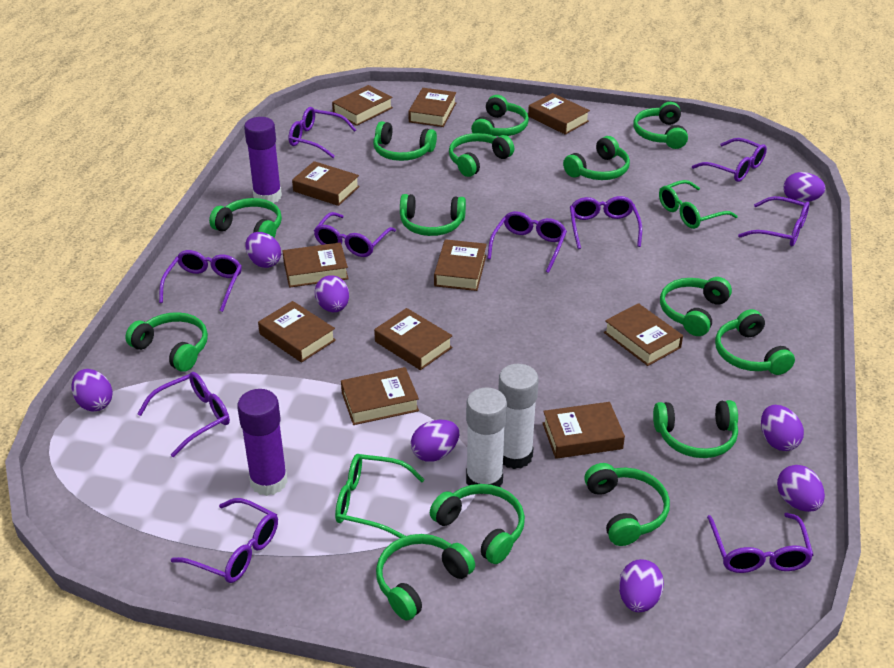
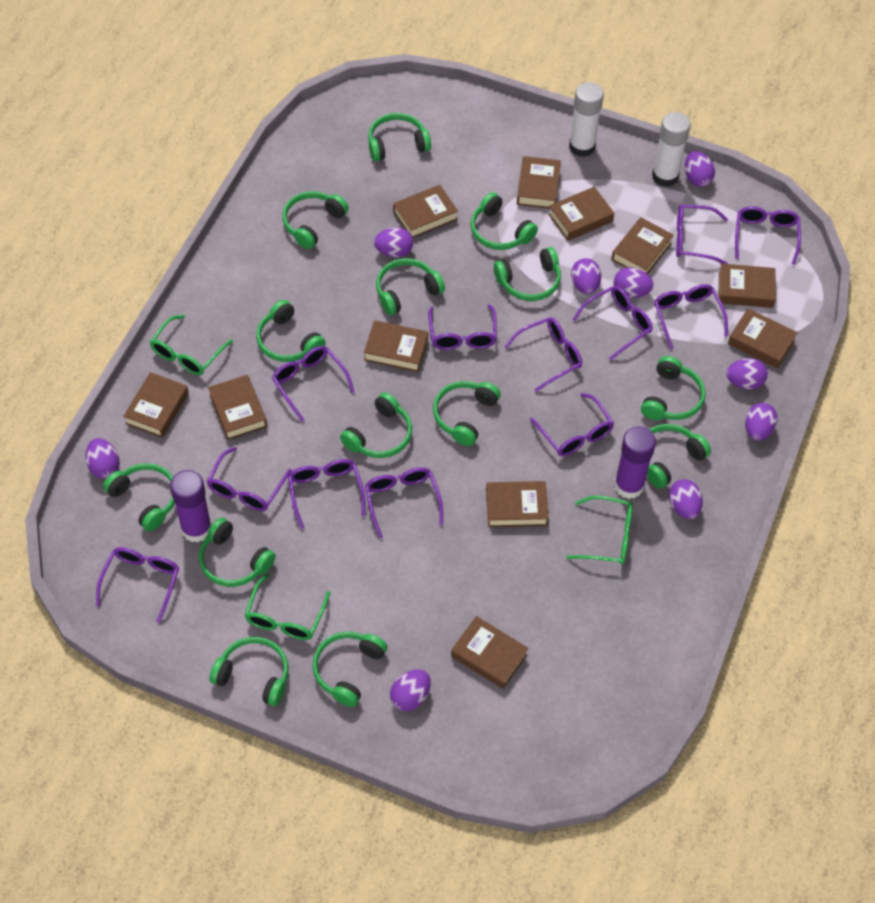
green glasses: 2 -> 3
purple egg: 8 -> 9
purple glasses: 10 -> 12

